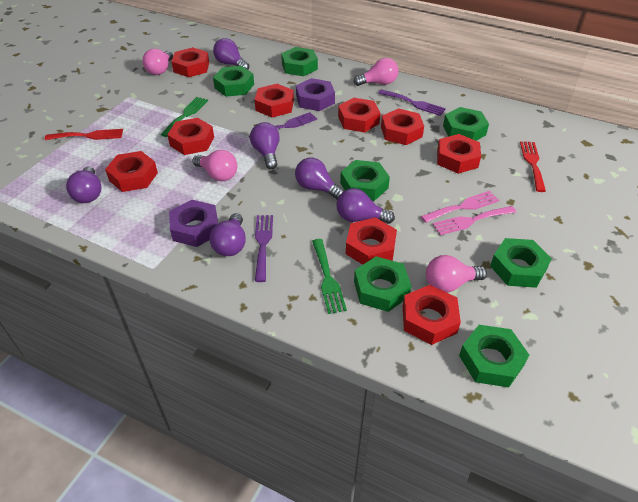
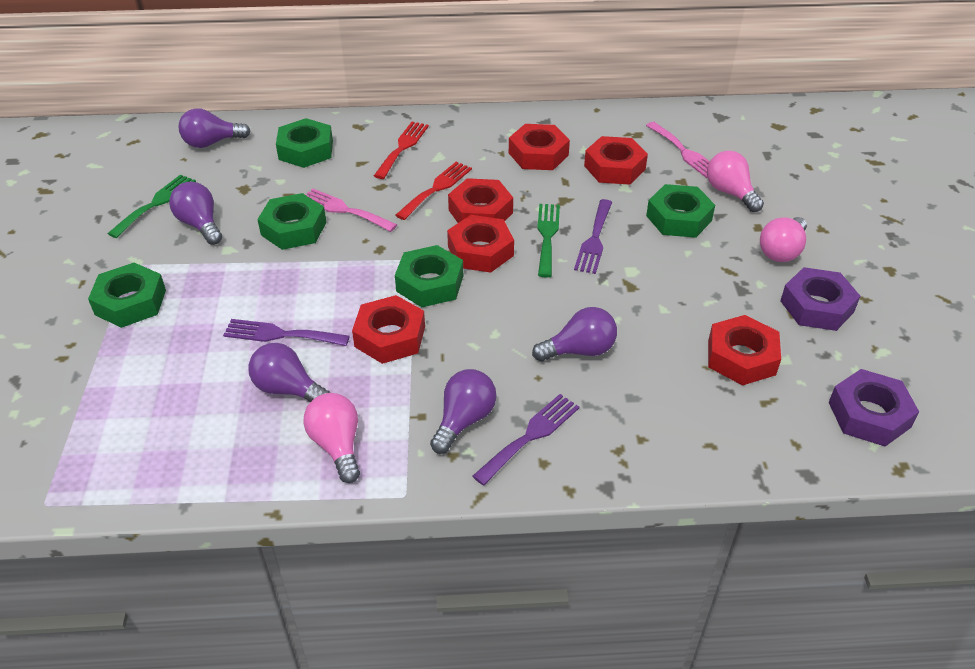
green nut: 7 -> 5
pink light bulb: 4 -> 3
purple light bulb: 6 -> 5
red nut: 9 -> 6

